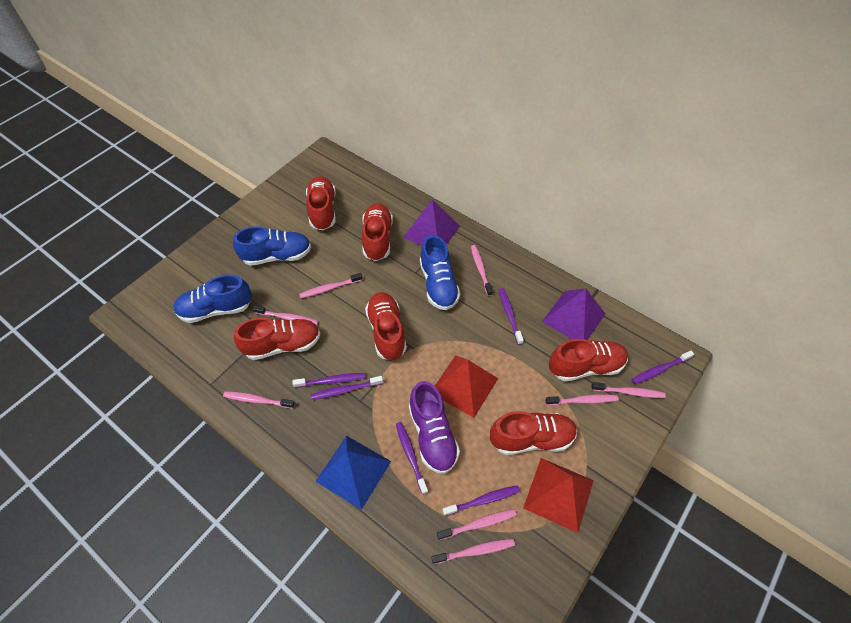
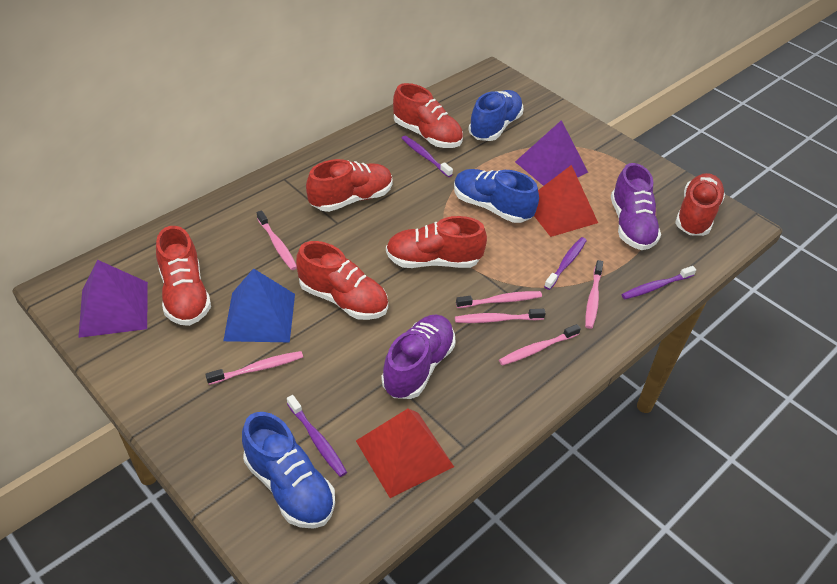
pink toothbrush: 8 -> 6
purple shoe: 1 -> 2
purple toothbrush: 6 -> 4

